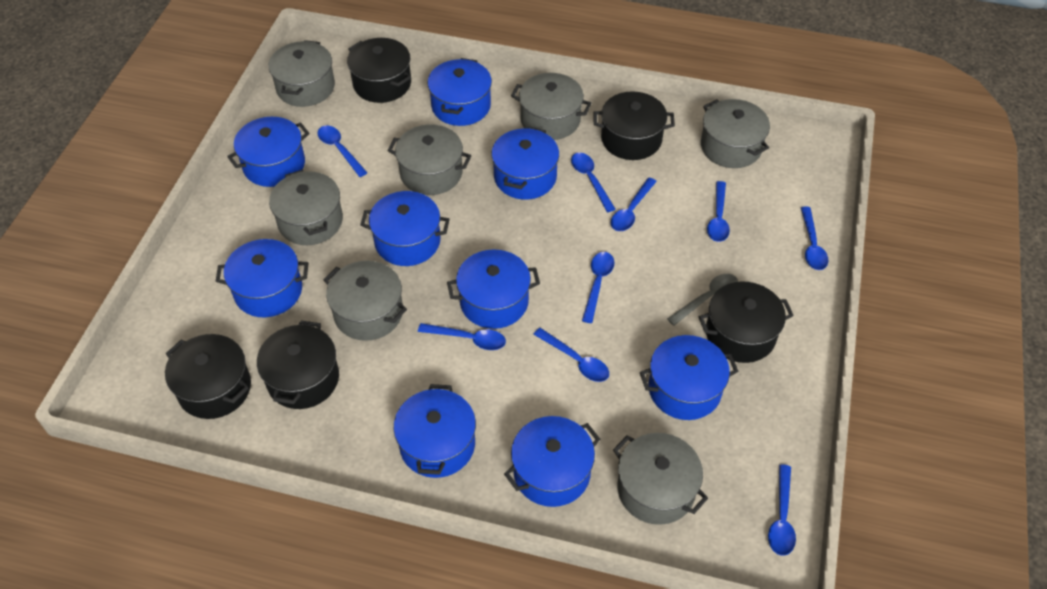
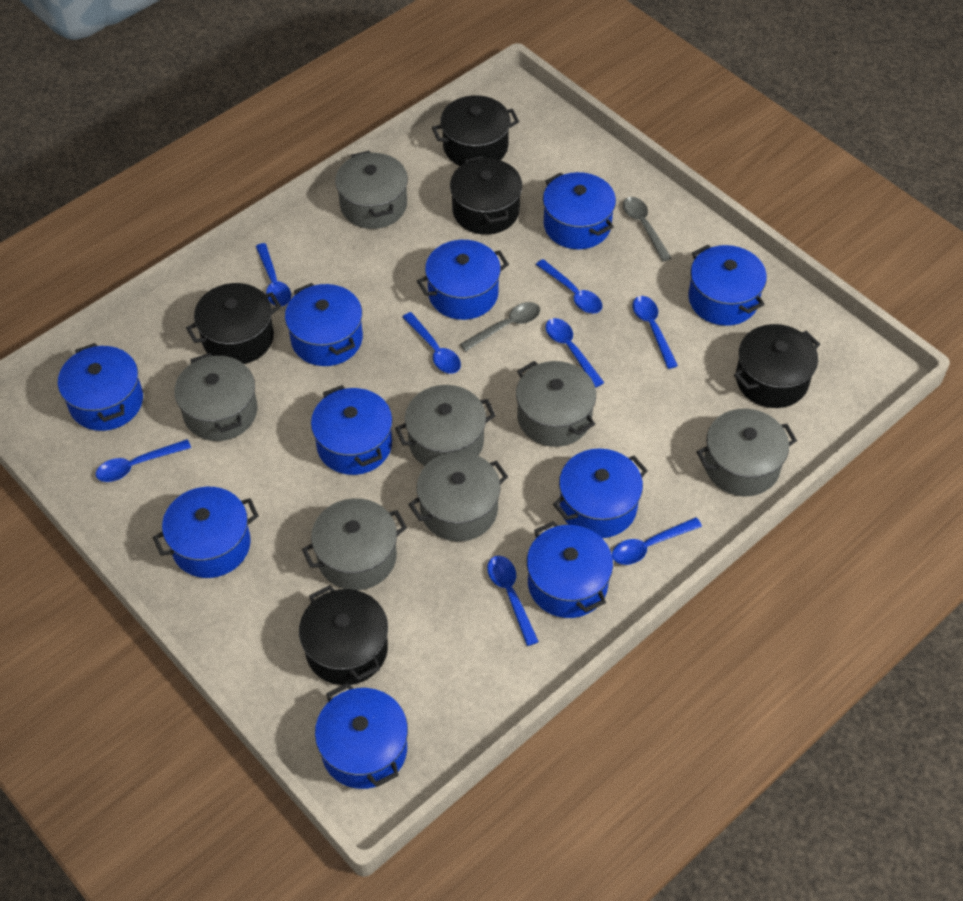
blue pot: 9 -> 10
blue spoon: 9 -> 8
grey spoon: 1 -> 2

